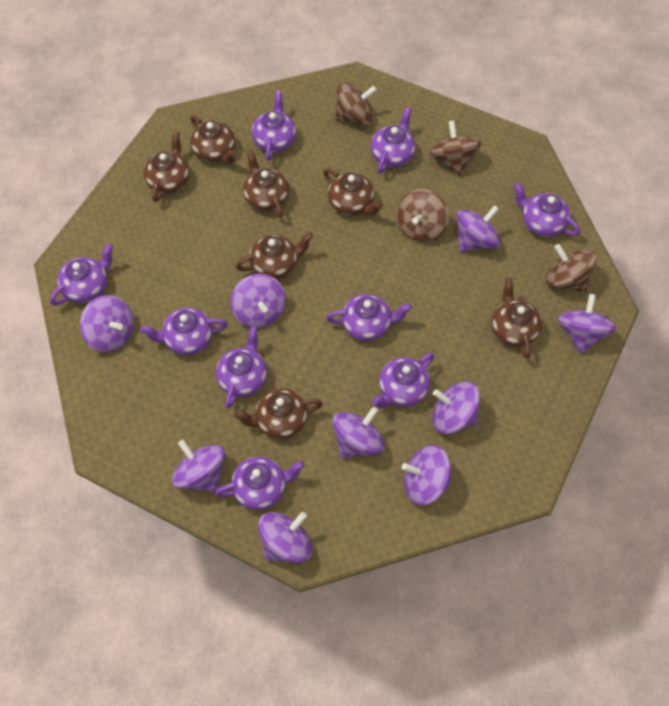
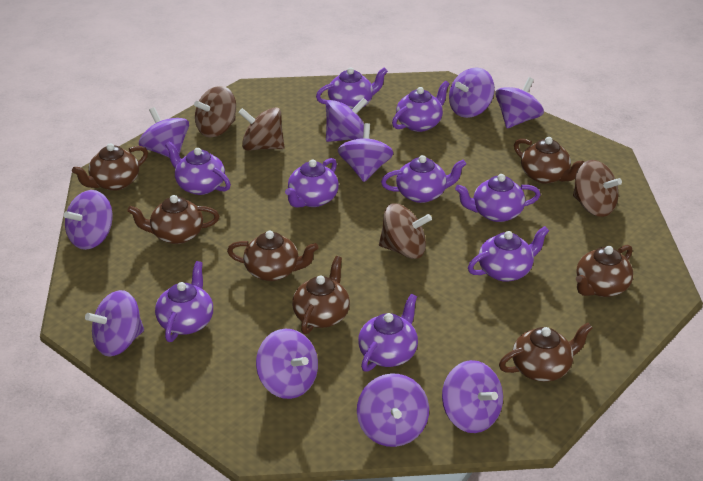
purple spinning top: 9 -> 10

